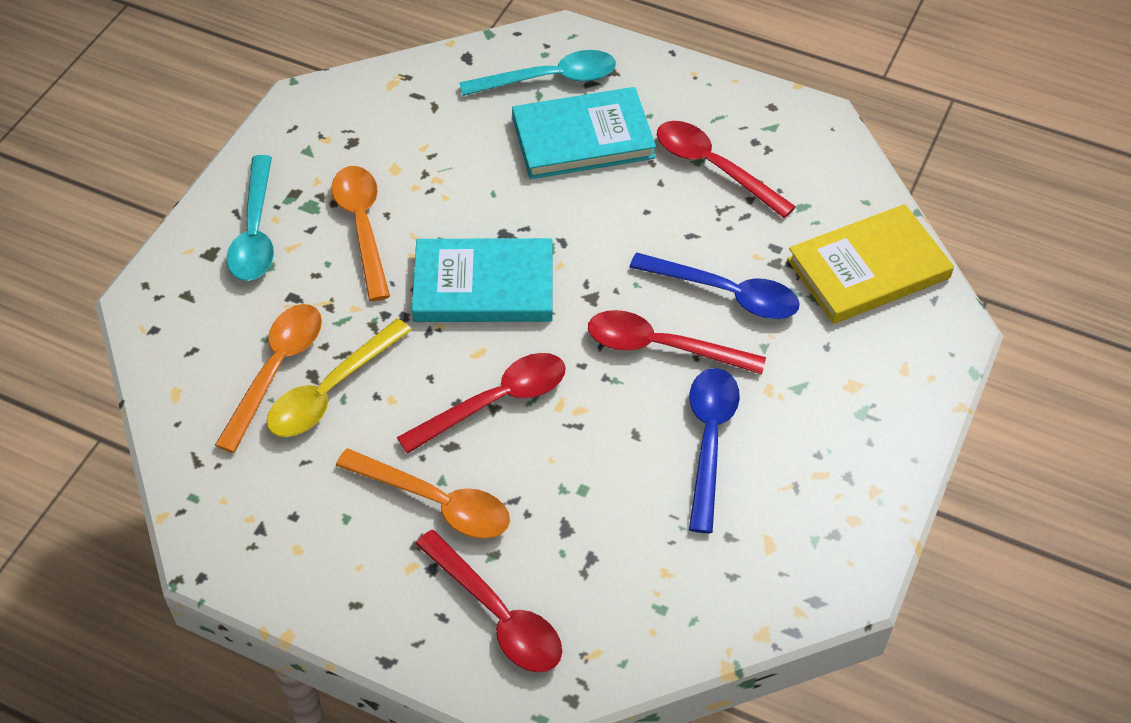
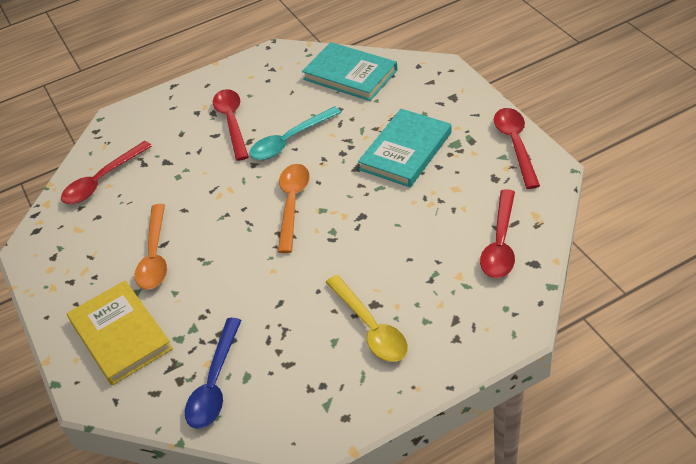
blue spoon: 2 -> 1
orange spoon: 3 -> 2
turquoise spoon: 2 -> 1

